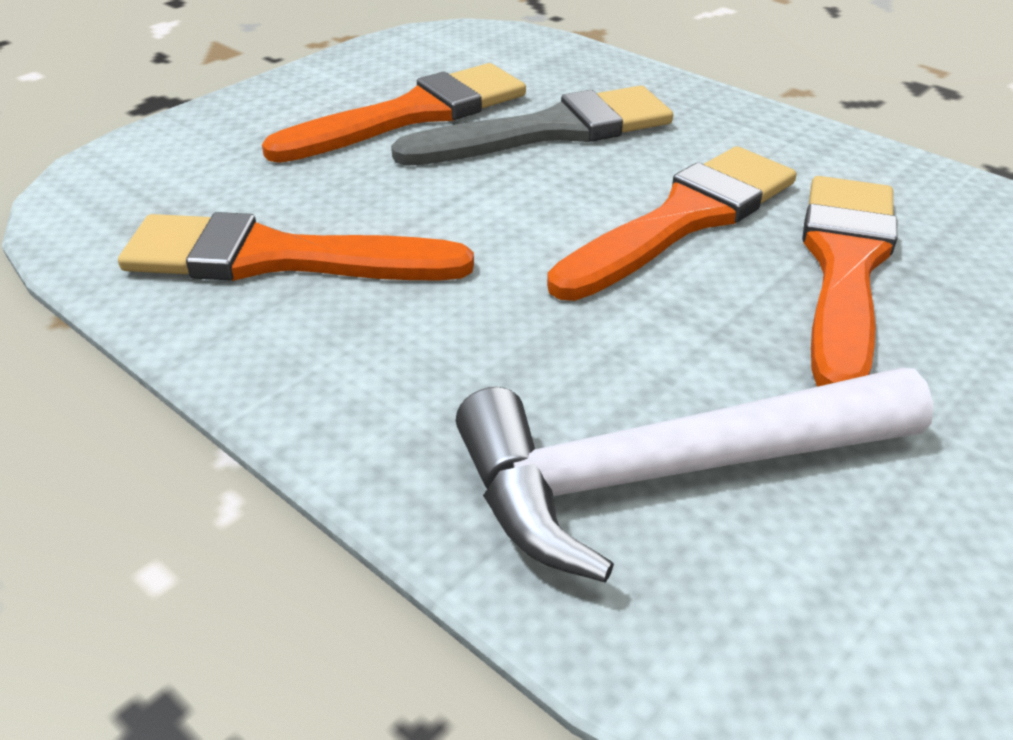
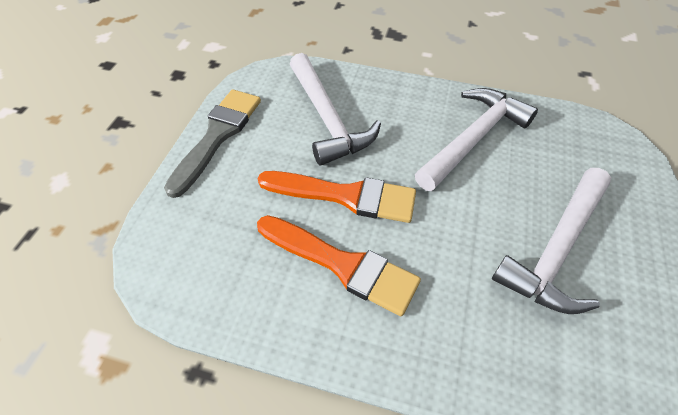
orange brush: 4 -> 2
white hammer: 1 -> 3

